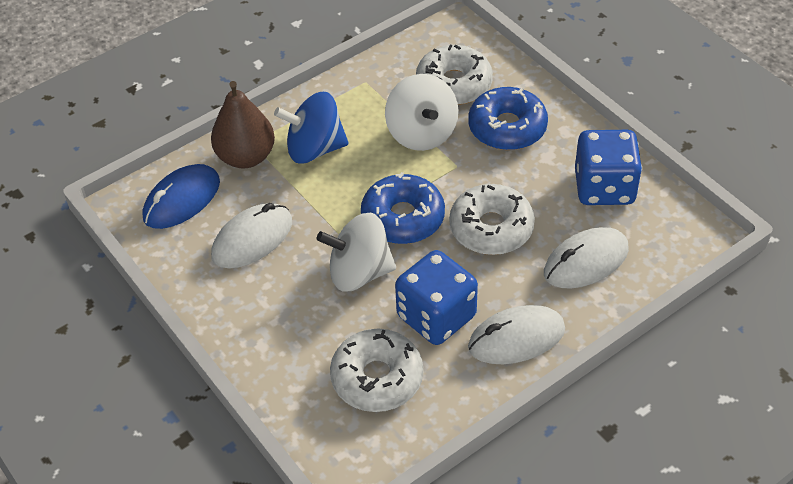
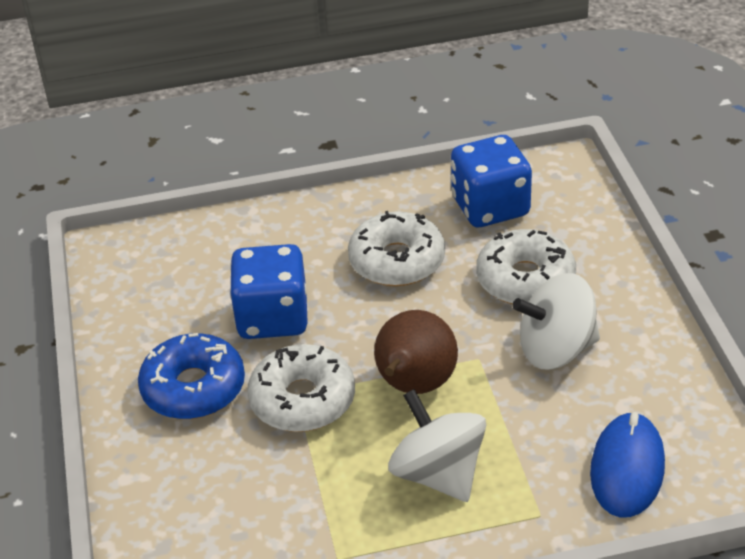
blue donut: 2 -> 1
blue spinning top: 1 -> 0
white mouse: 3 -> 0

